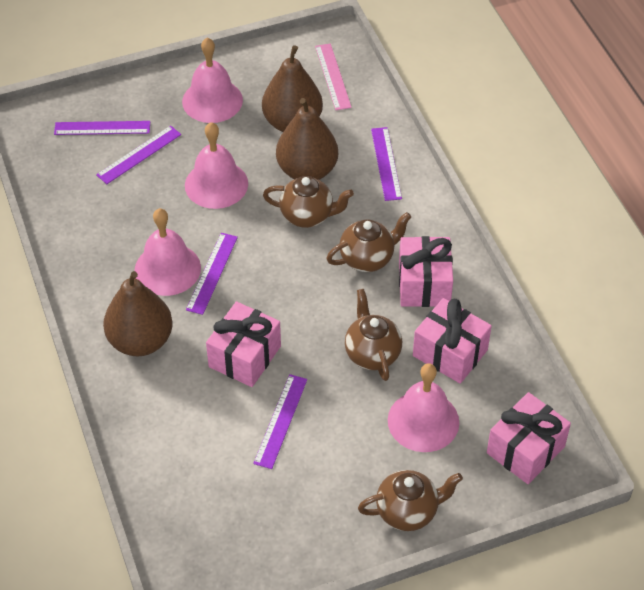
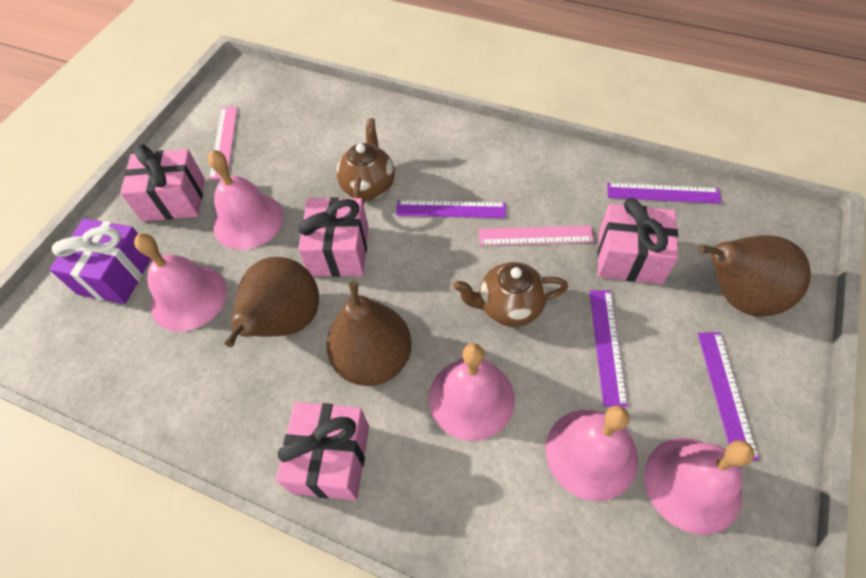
brown teapot: 4 -> 2
pink bell: 4 -> 5
pink ruler: 1 -> 2
purple gift: 0 -> 1
purple ruler: 5 -> 4

